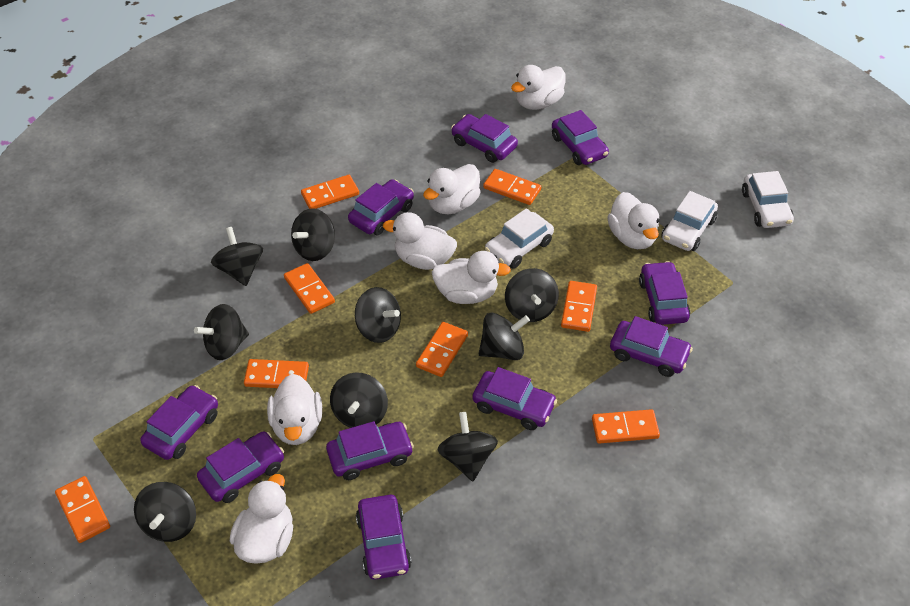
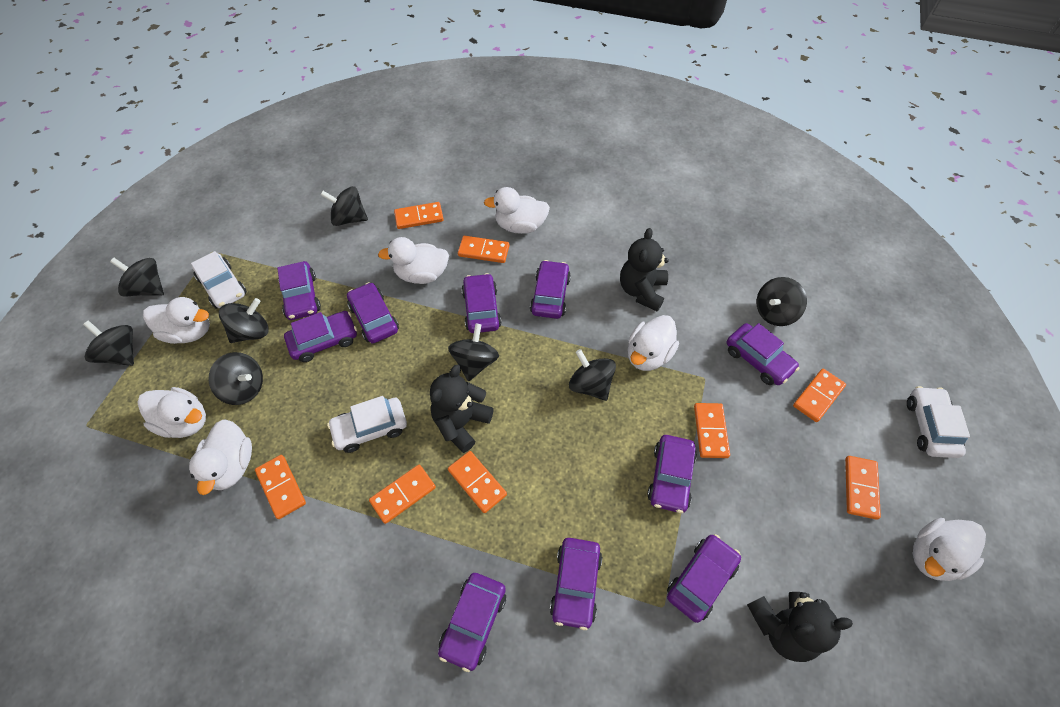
black spinning top: 9 -> 8
black teddy bear: 0 -> 3

